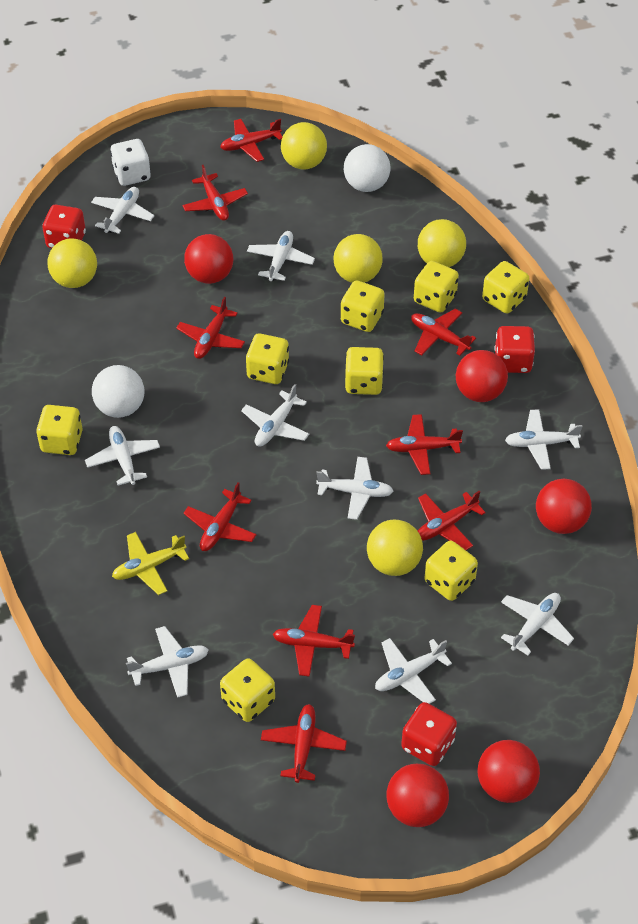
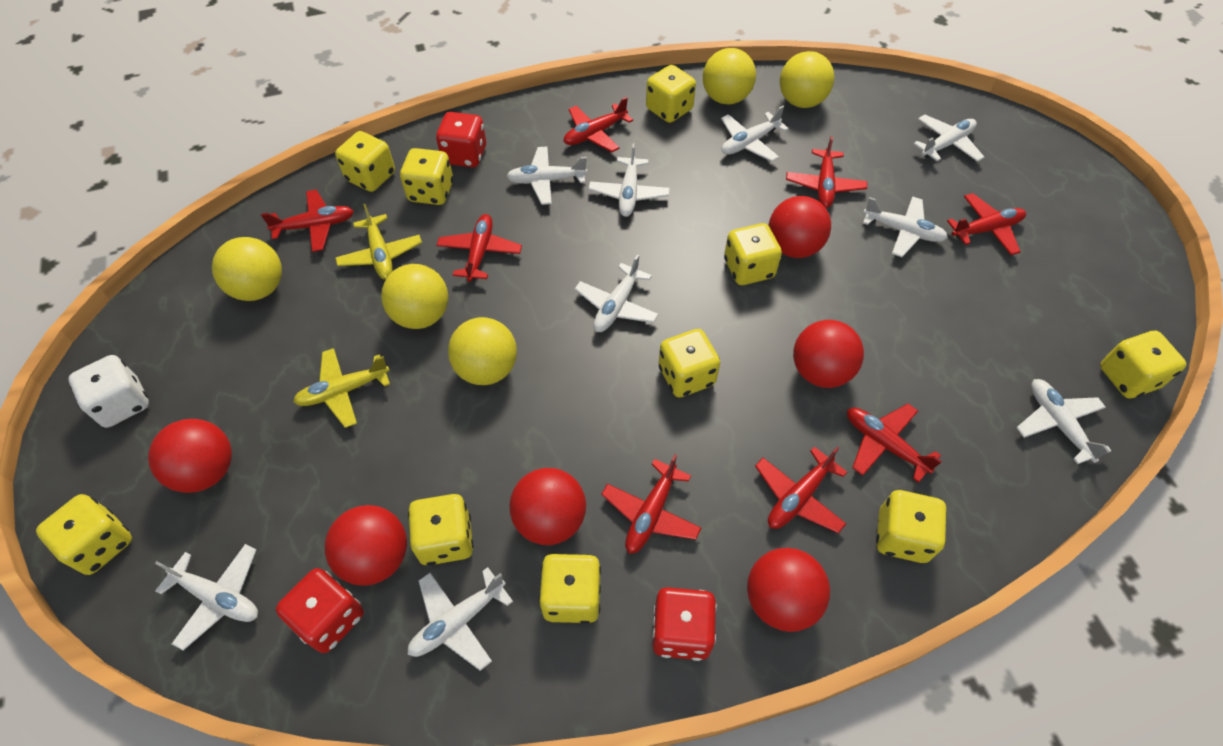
red ball: 5 -> 6
red plane: 9 -> 8
white ball: 2 -> 0
yellow dice: 8 -> 10
yellow plane: 1 -> 2

